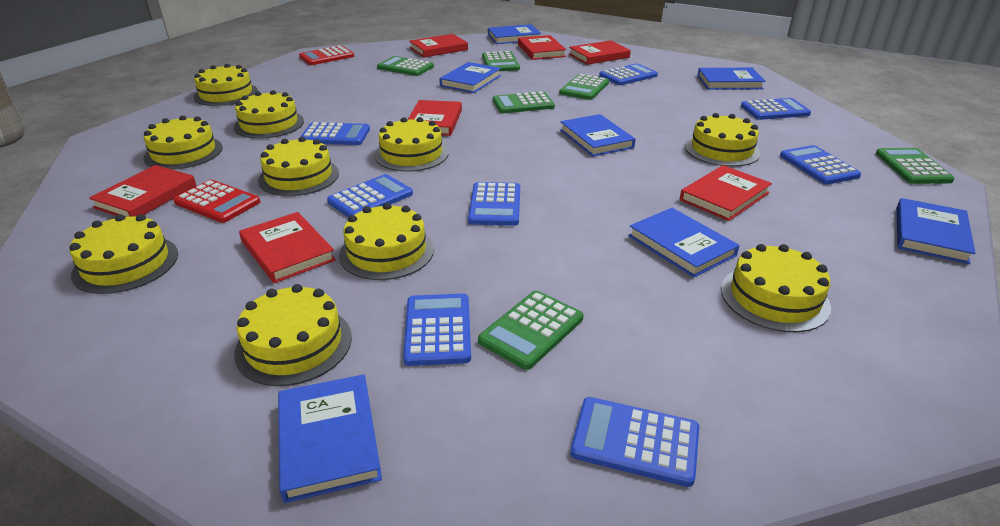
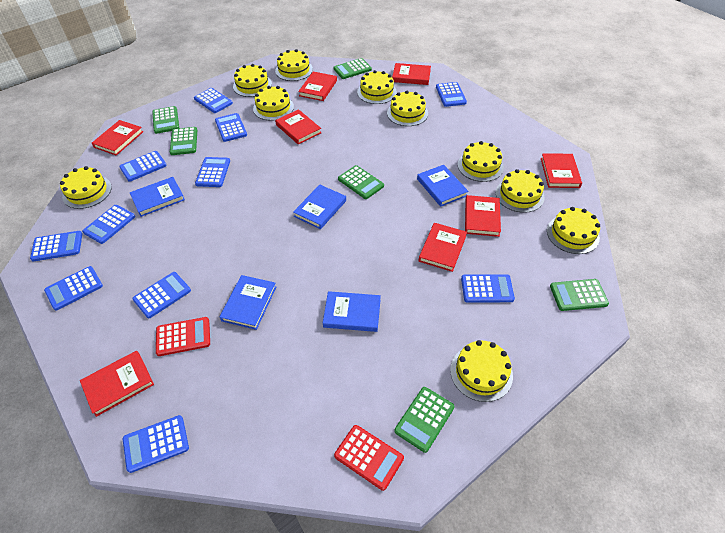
blue book: 7 -> 5
blue calculator: 8 -> 11
red book: 7 -> 8

